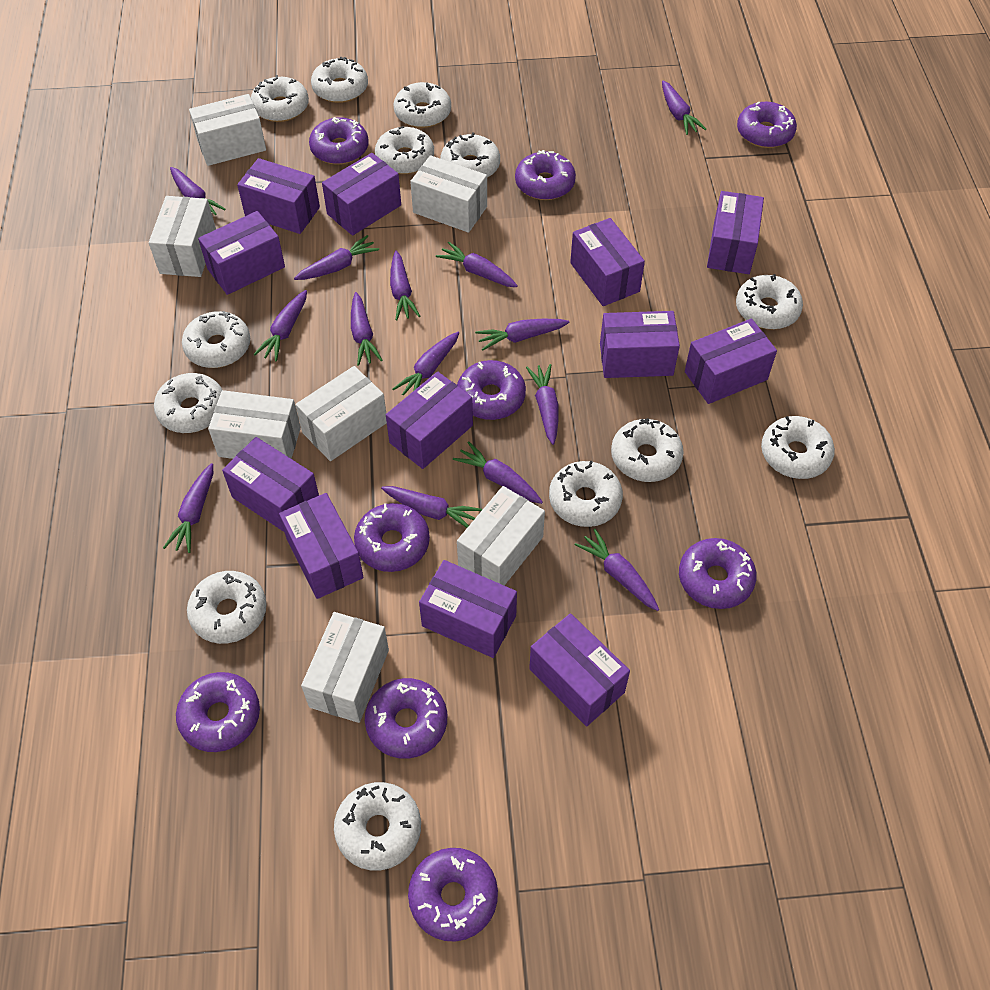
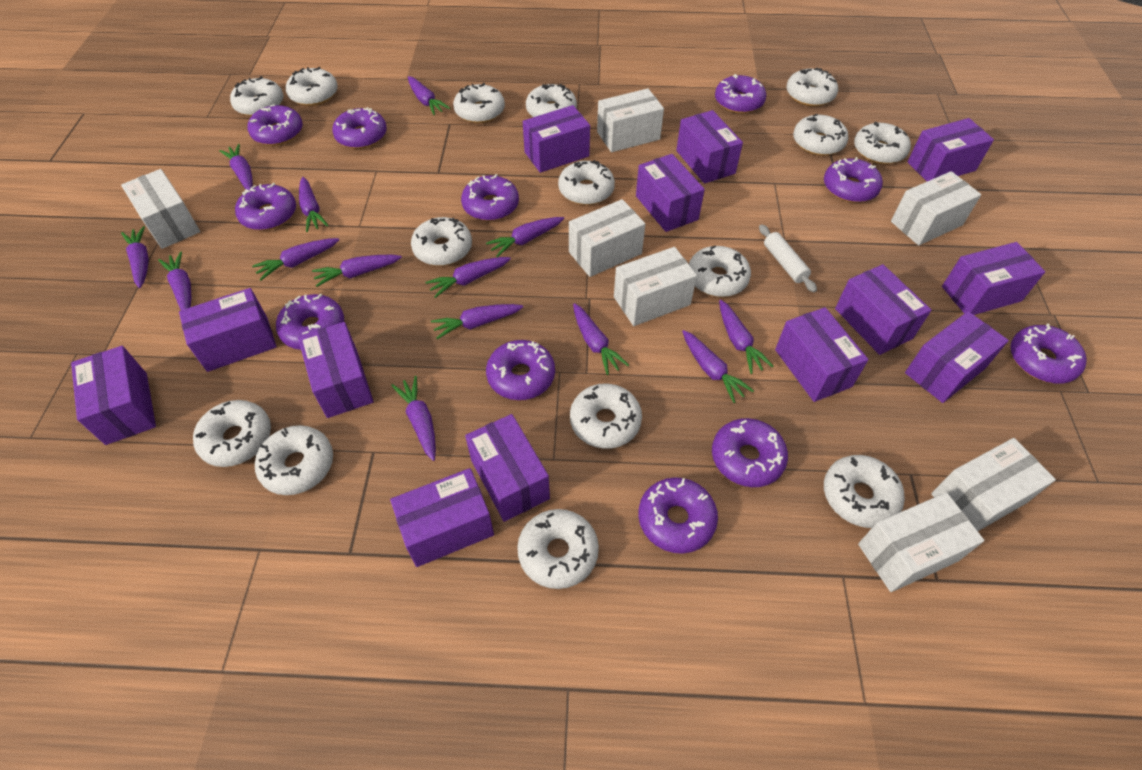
purple box: 12 -> 13
purple donut: 9 -> 11
white donut: 13 -> 15
white rolling pin: 0 -> 1

